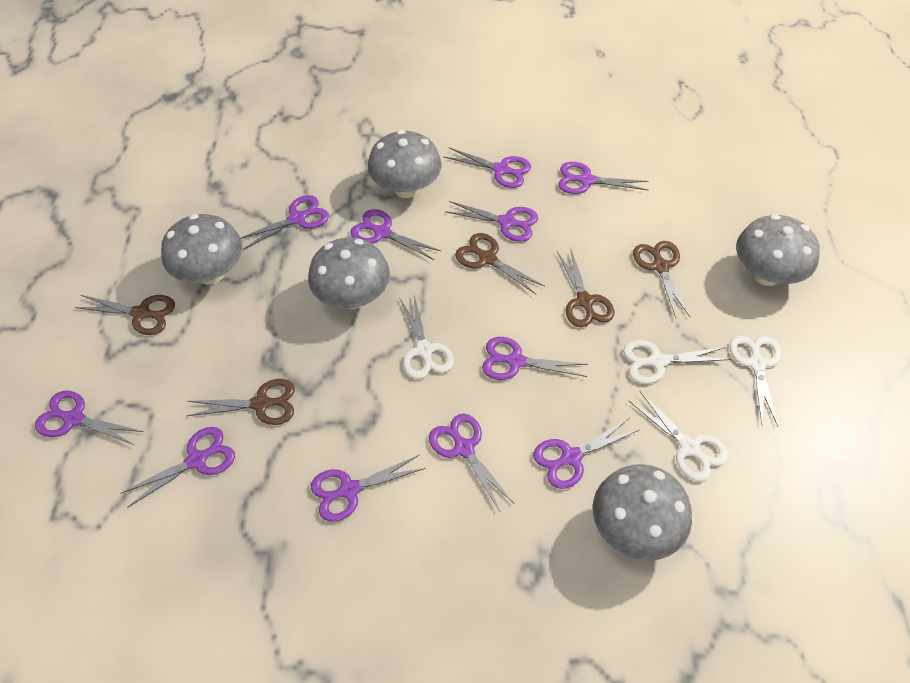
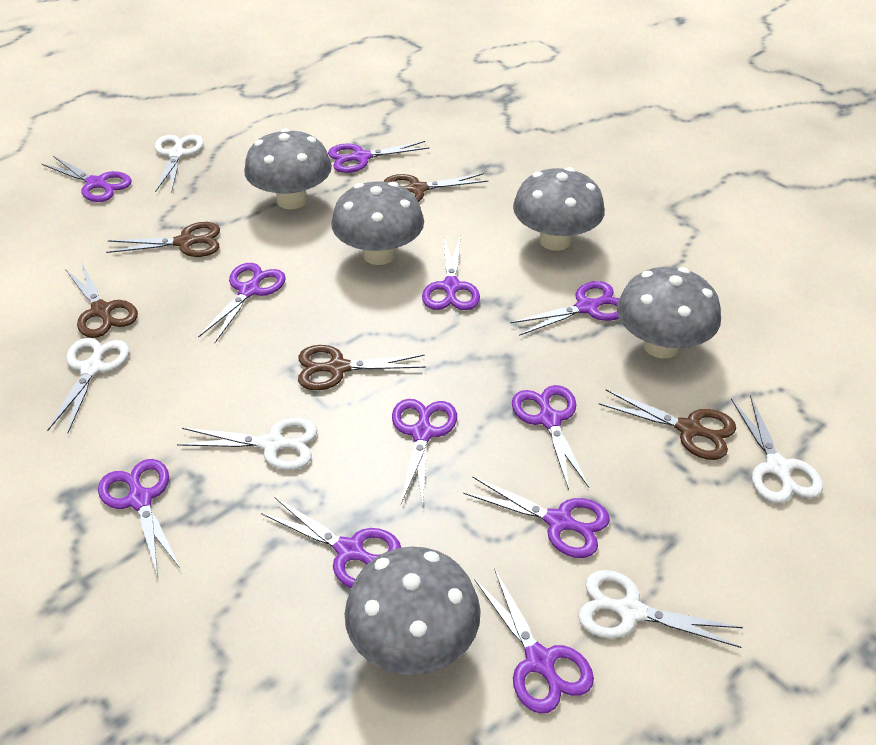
white scissors: 4 -> 5

